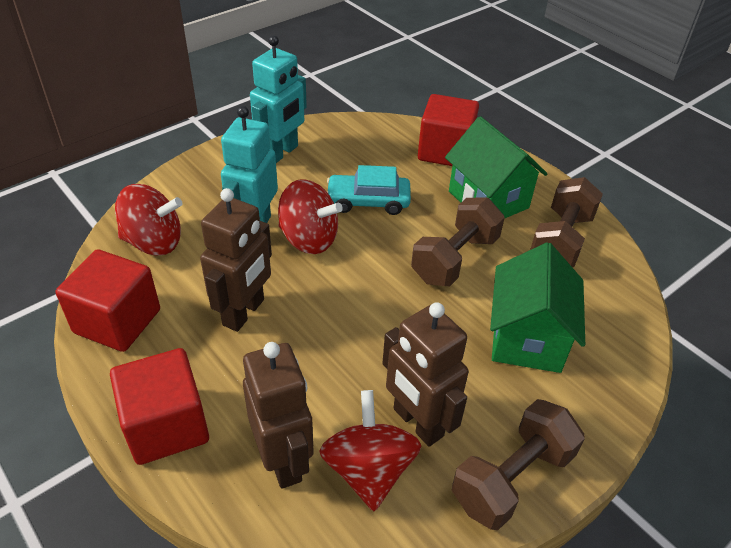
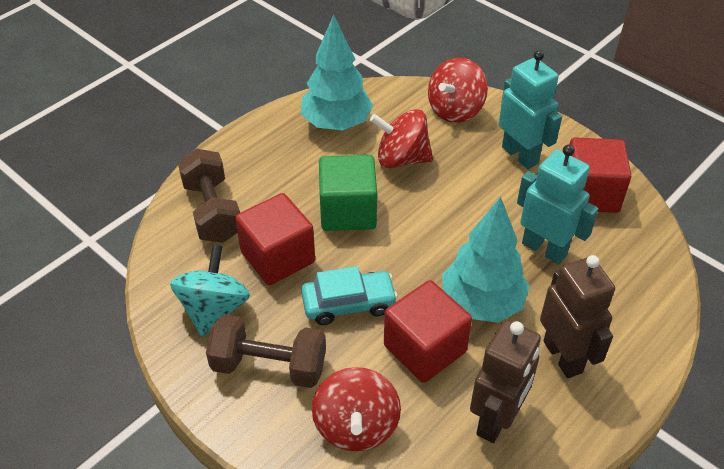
brown dumbbell: 3 -> 2
brown robot: 3 -> 2
green cube: 0 -> 1
green house: 2 -> 0
turquoise spinning top: 0 -> 1
turquoise tree: 0 -> 2

